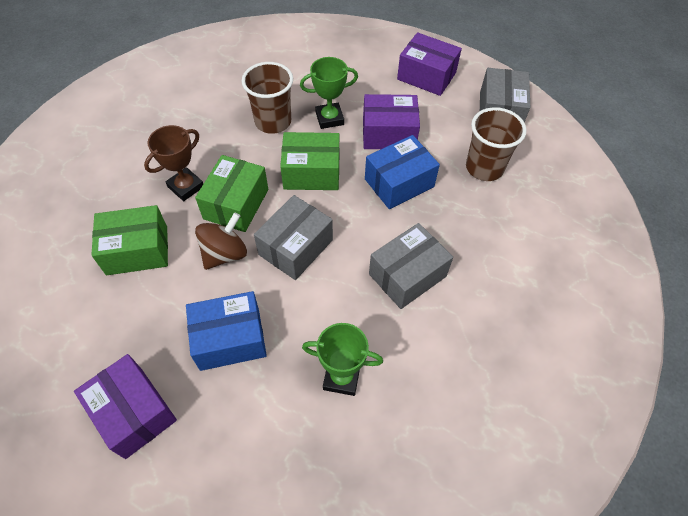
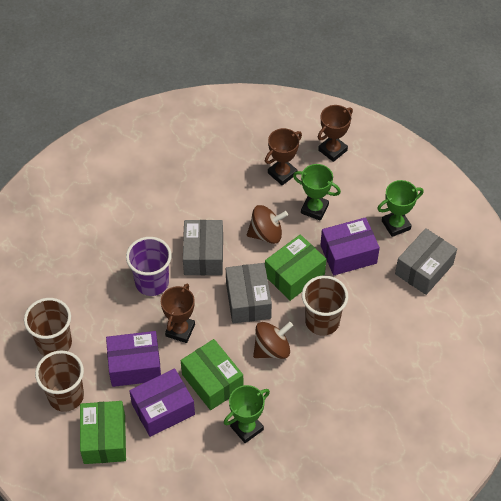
blue box: 2 -> 0
brown cup: 2 -> 3
brown spinning top: 1 -> 2
brown trophy: 1 -> 3
green trophy: 2 -> 3
purple cup: 0 -> 1

